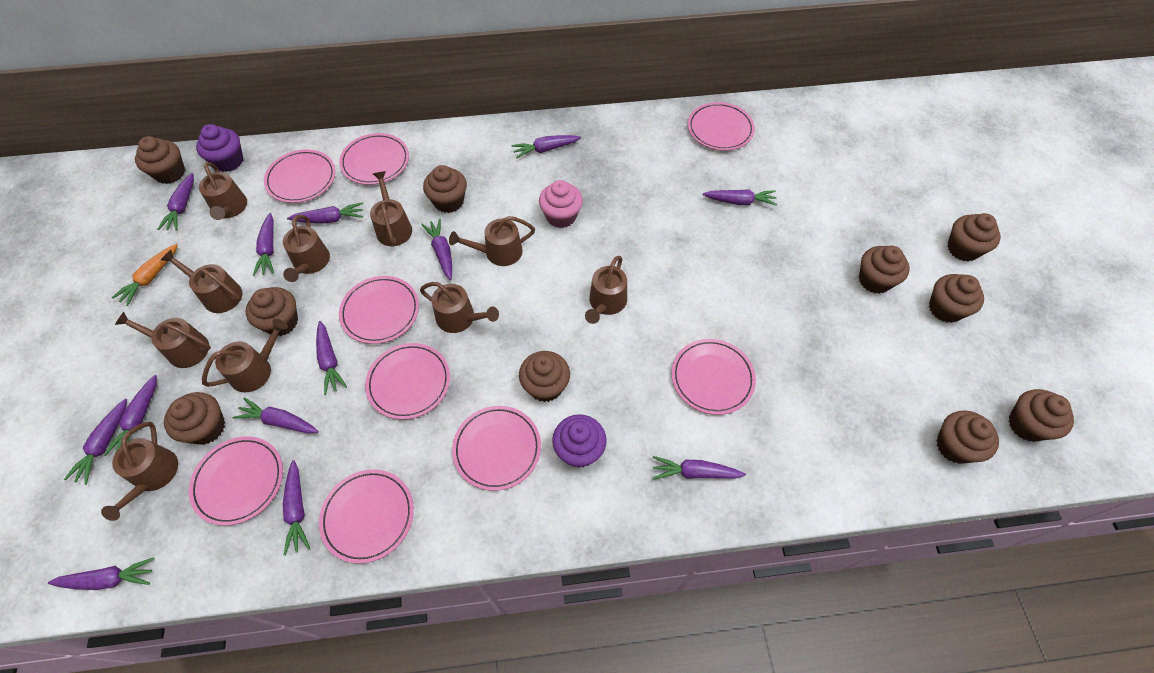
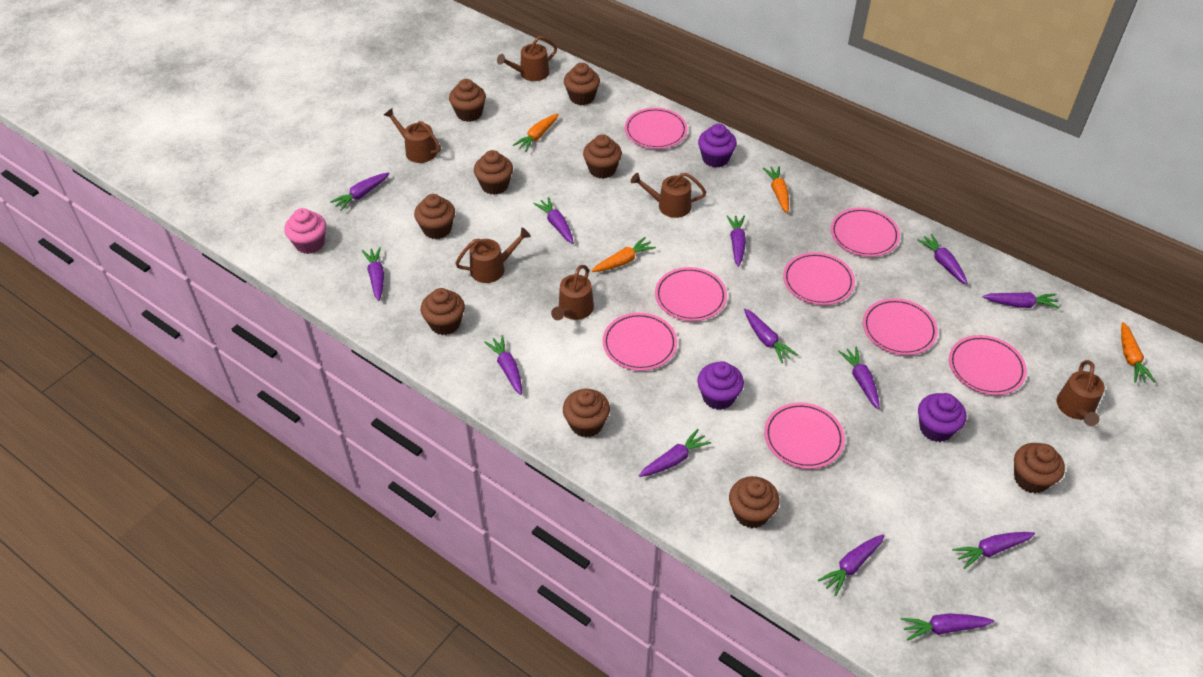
brown cupcake: 10 -> 9
brown watering can: 10 -> 6
orange carrot: 1 -> 4
pink plate: 9 -> 8
purple cupcake: 2 -> 3

